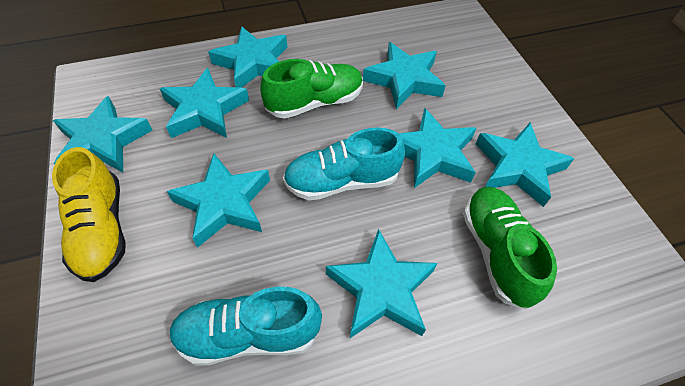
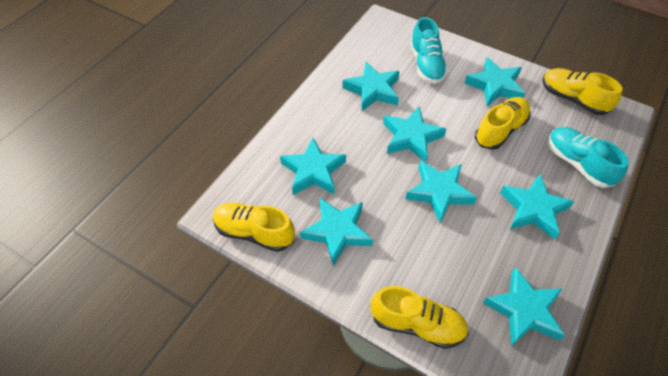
green shoe: 2 -> 0
yellow shoe: 1 -> 4

